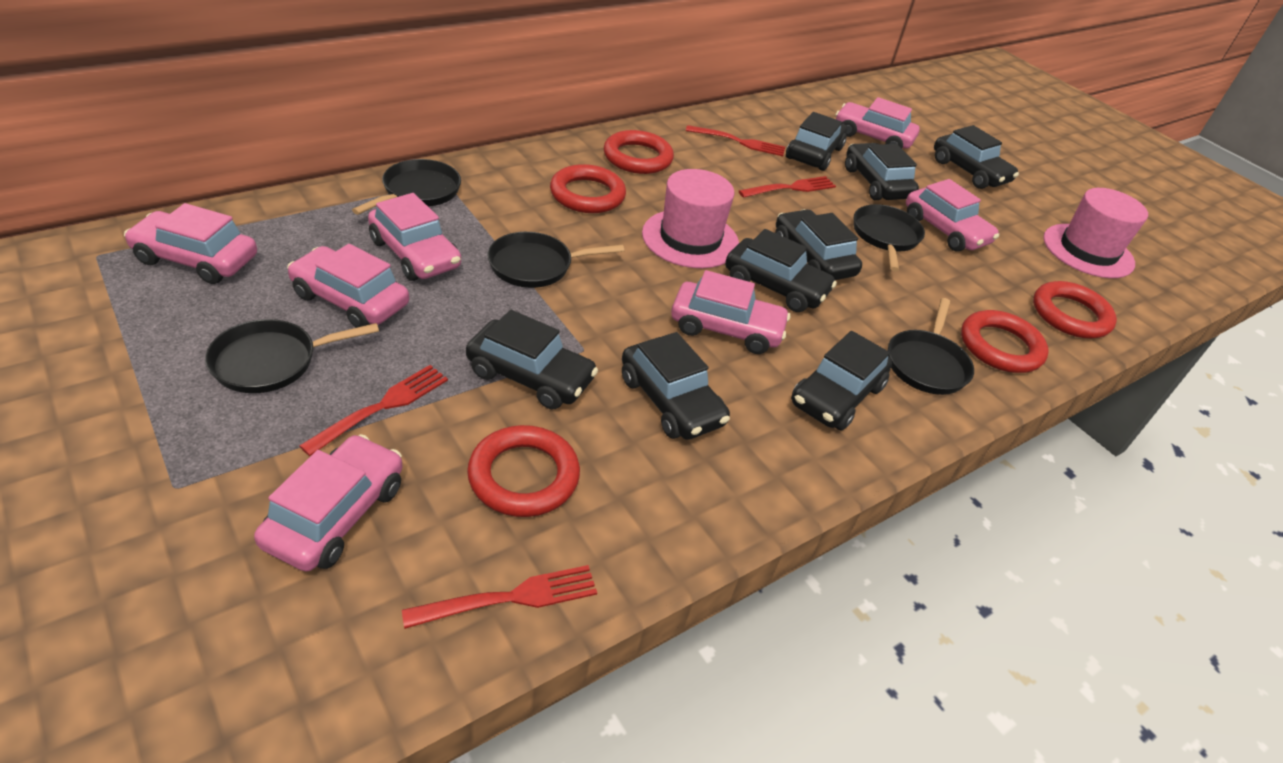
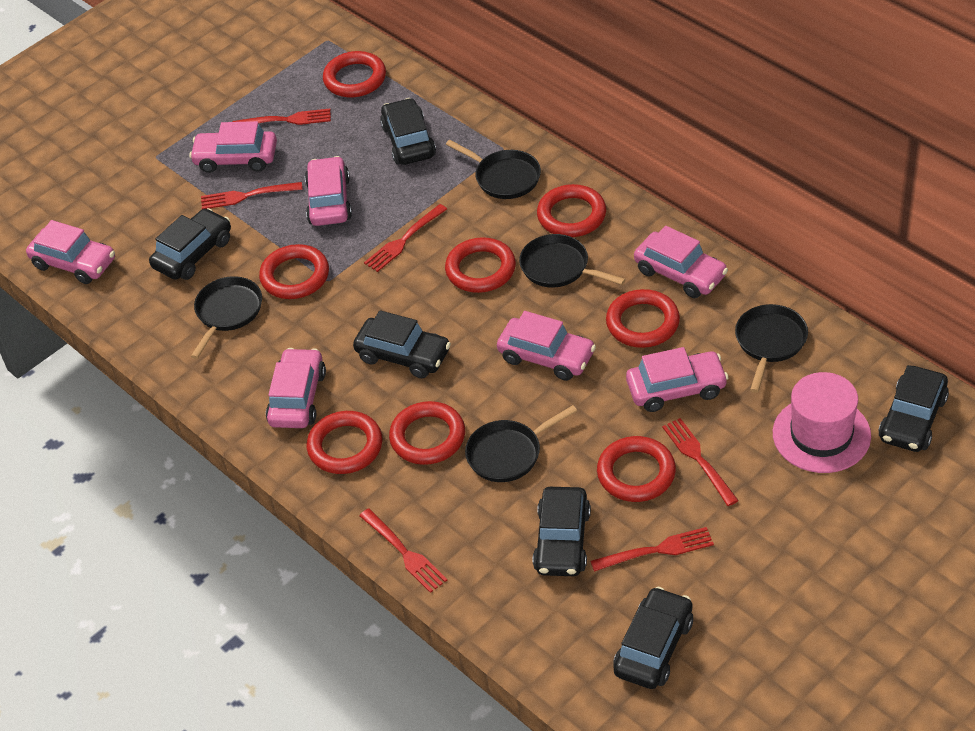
black car: 8 -> 6
pink hat: 2 -> 1
red fork: 4 -> 6
red ring: 5 -> 8

